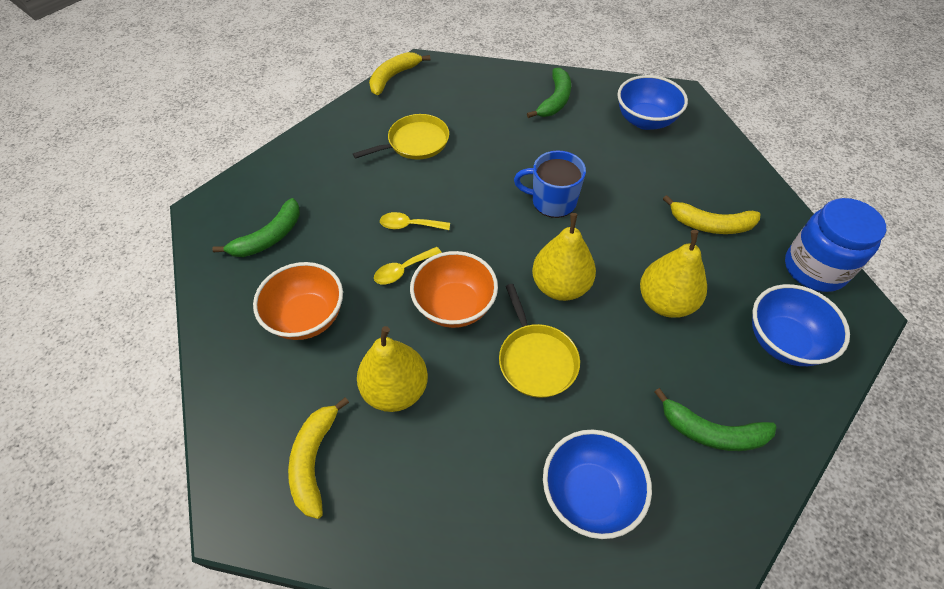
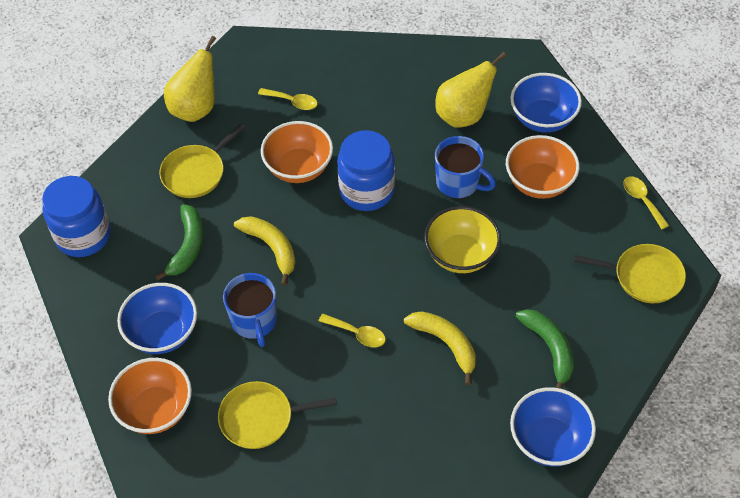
blue jar: 1 -> 2
blue mug: 1 -> 2
green banana: 3 -> 2
orange bowl: 2 -> 3
yellow banana: 3 -> 2
yellow bowl: 0 -> 1
yellow pan: 2 -> 3
yellow pear: 3 -> 2
yellow spoon: 2 -> 3

